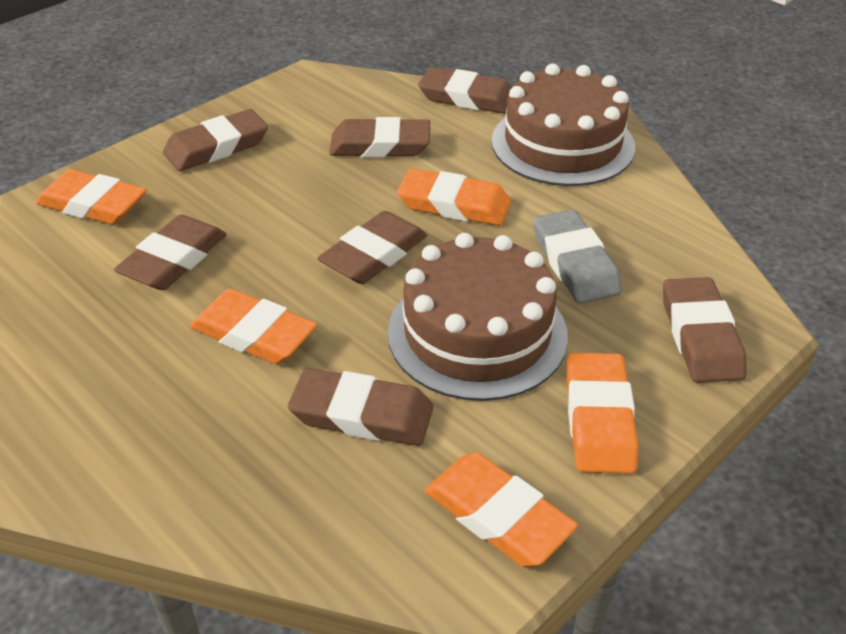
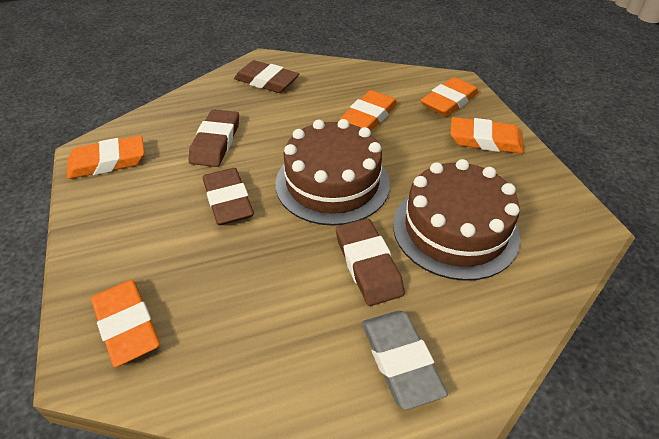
brown eraser: 7 -> 4

